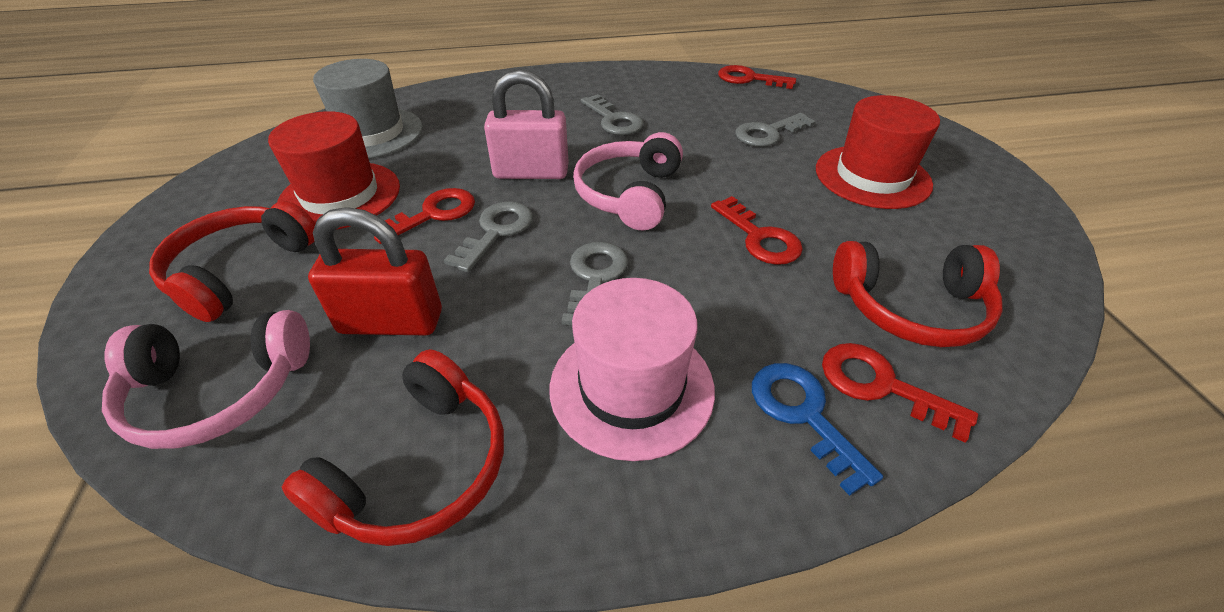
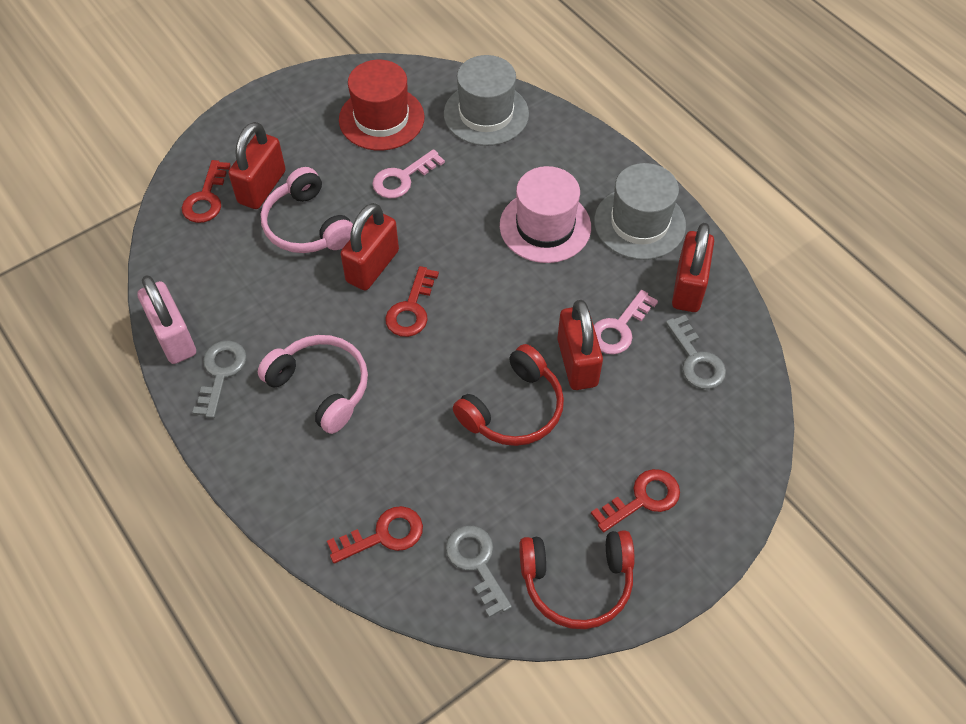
blue key: 1 -> 0
grey hat: 1 -> 2
grey key: 4 -> 3
pink key: 0 -> 2
red hat: 2 -> 1
red headphones: 3 -> 2
red padlock: 1 -> 4

